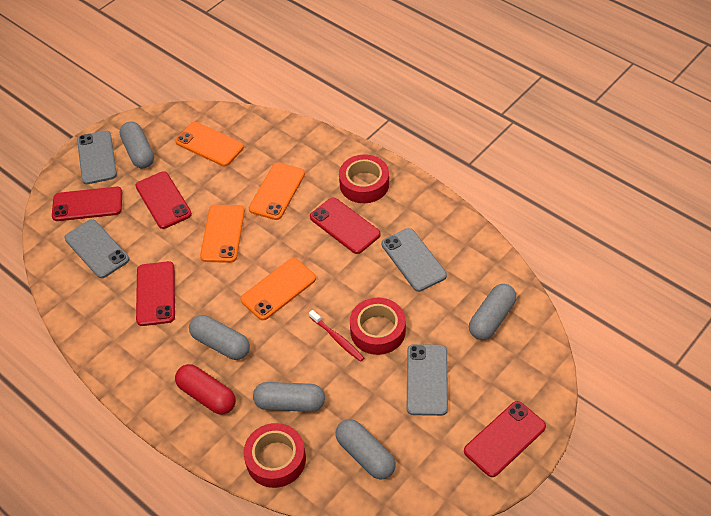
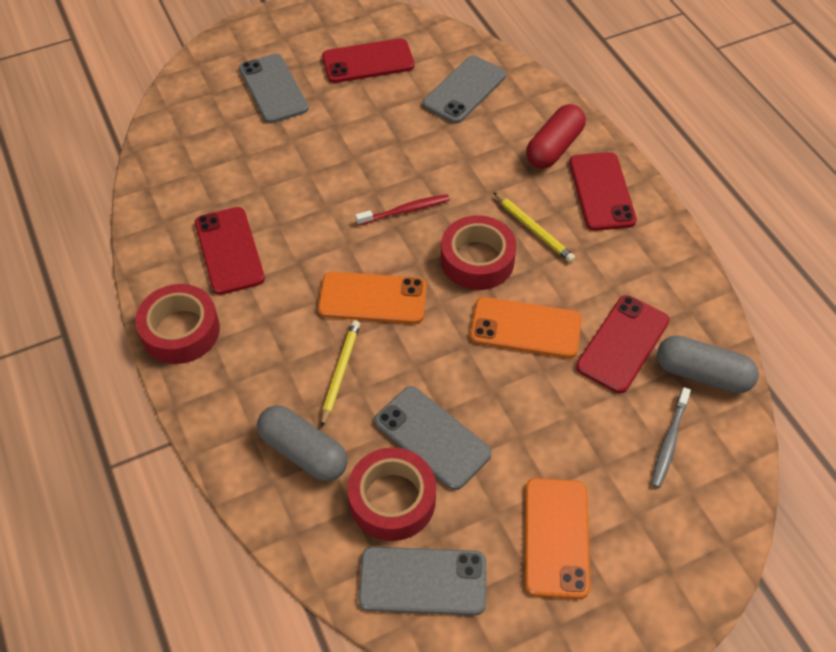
grey capsule: 5 -> 2
grey toothbrush: 0 -> 1
orange phone: 4 -> 3
red phone: 5 -> 4
yellow pencil: 0 -> 2

